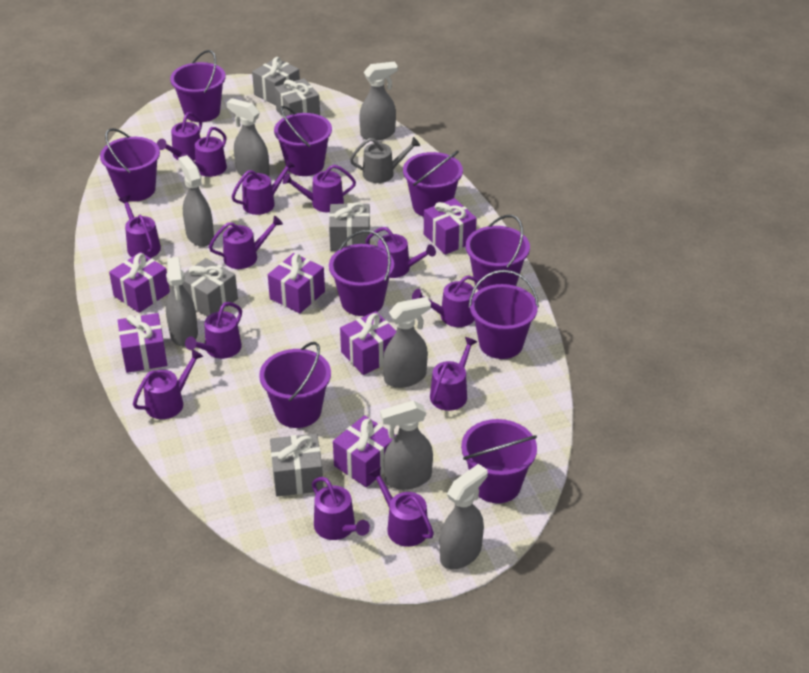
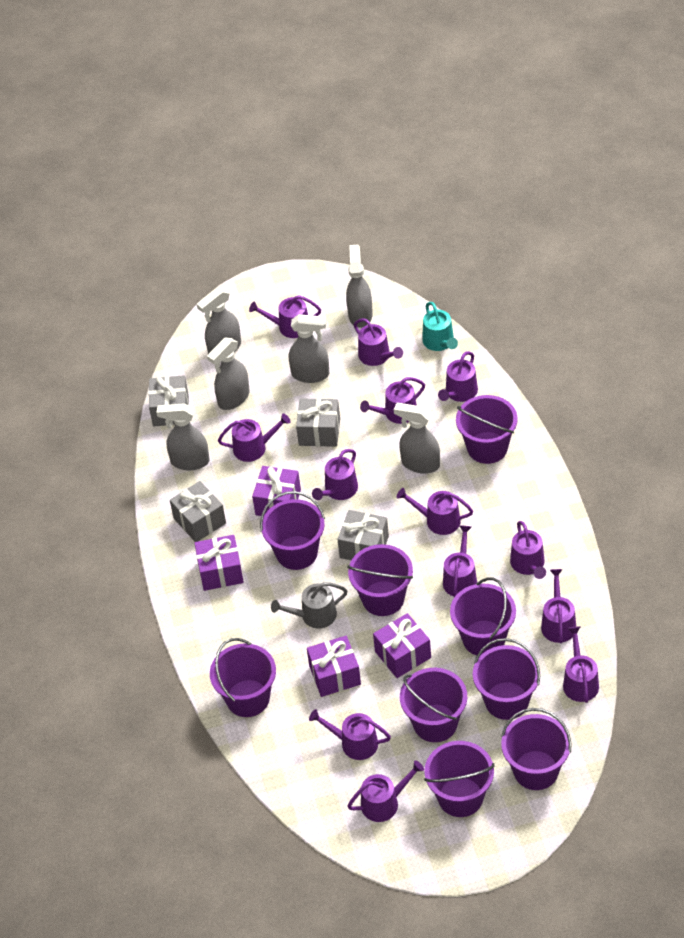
grey gift: 5 -> 4
grey spray bottle: 7 -> 6
purple gift: 6 -> 4
turquoise watering can: 0 -> 1

